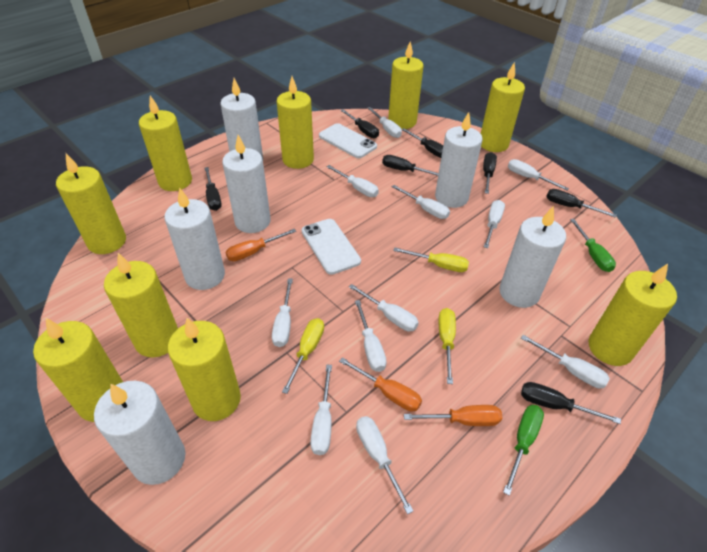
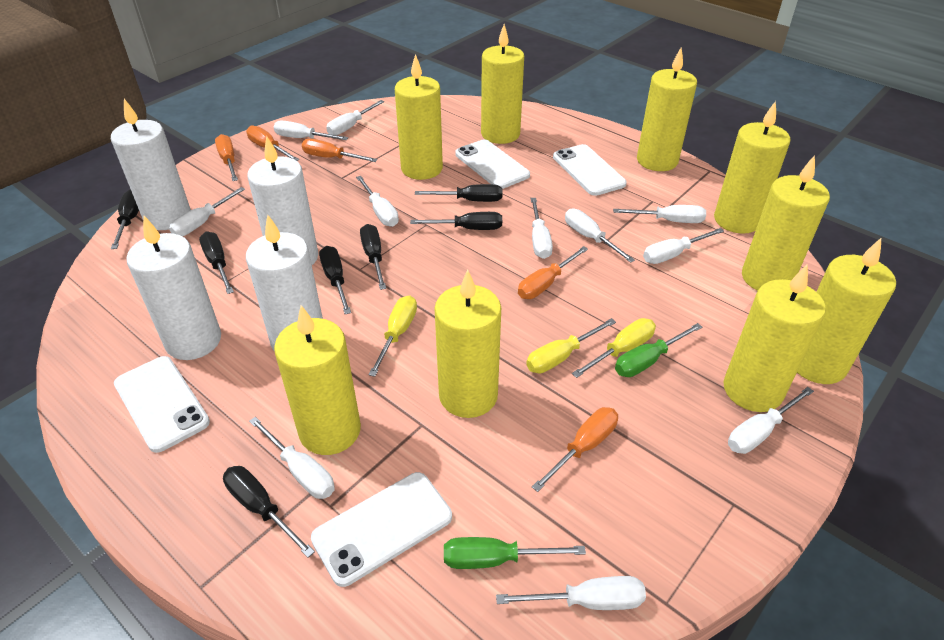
orange screwdriver: 3 -> 5
white candle: 6 -> 4
white phone: 2 -> 4

